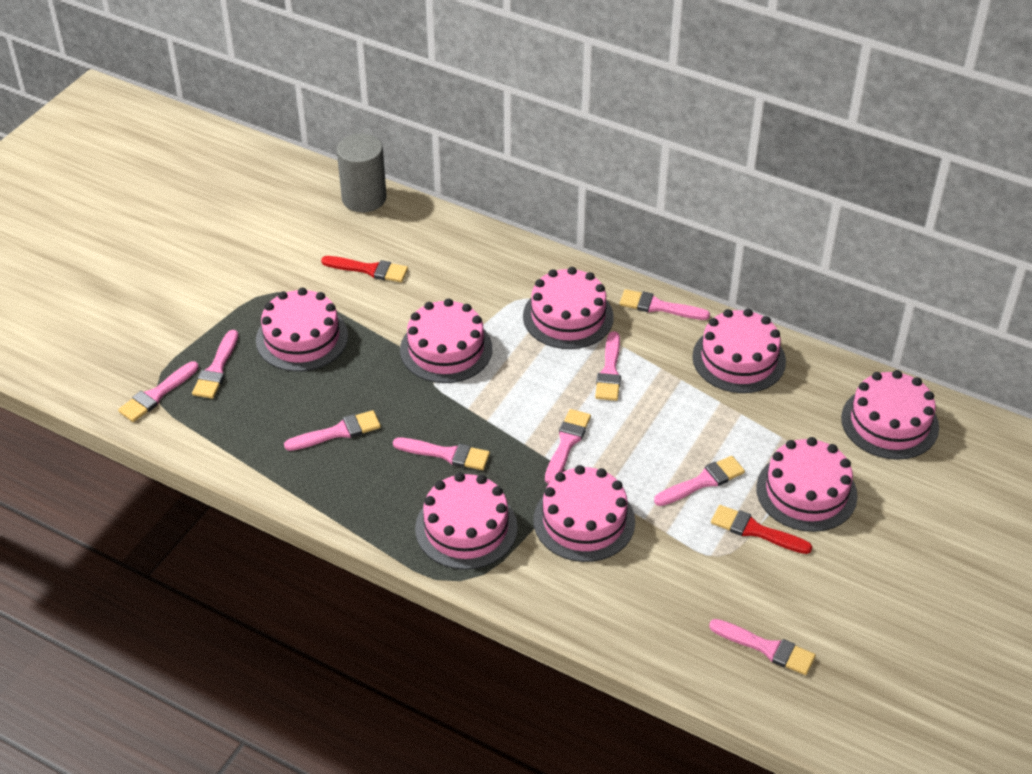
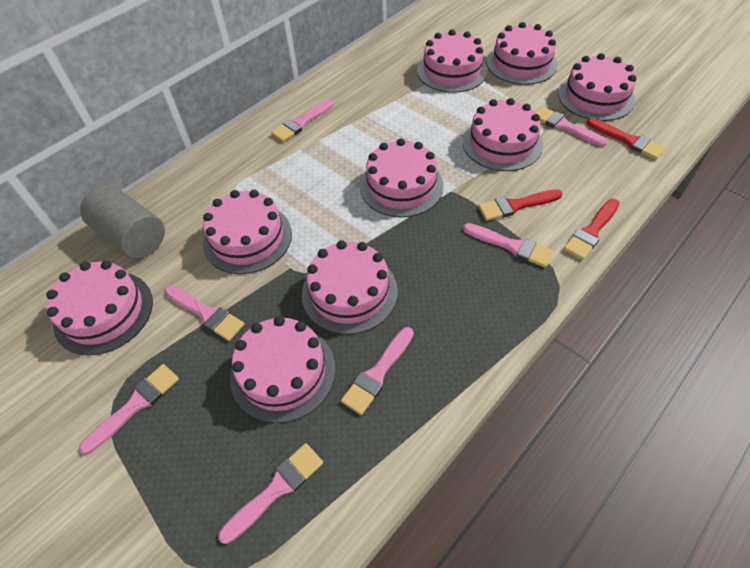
pink brush: 9 -> 7
pink cake: 8 -> 9
red brush: 2 -> 3

